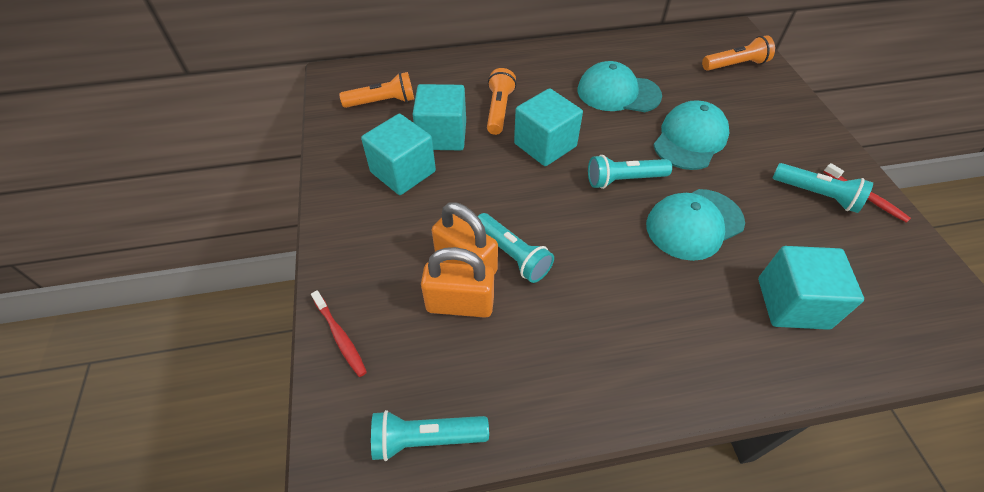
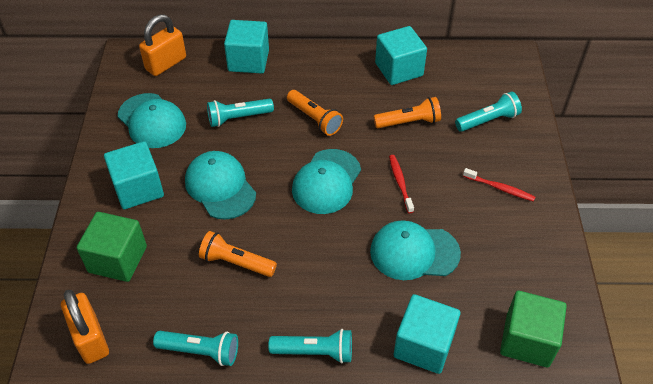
green cube: 0 -> 2
turquoise cap: 3 -> 4

